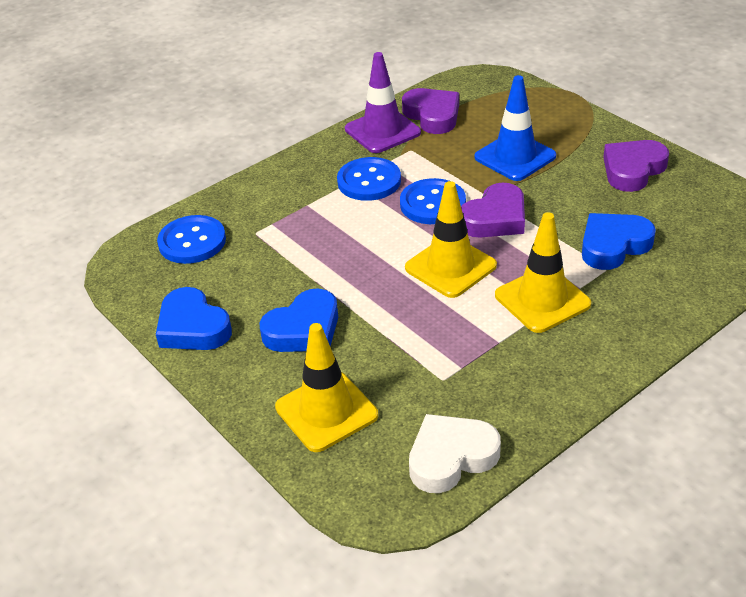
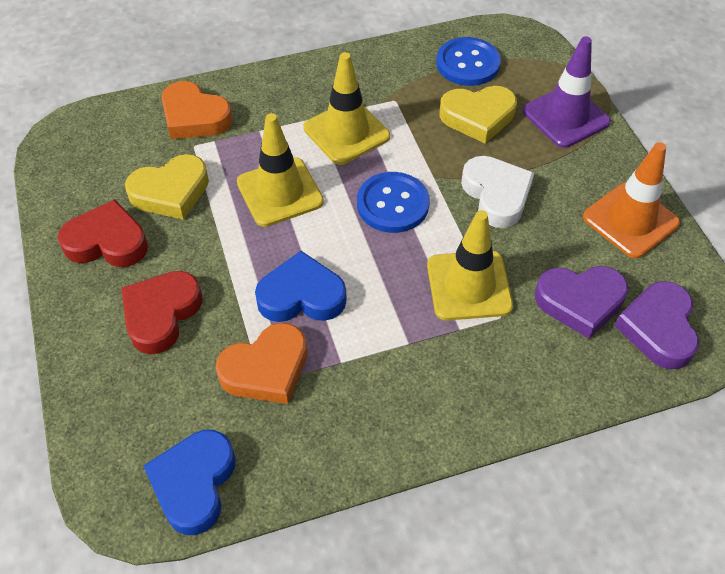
blue button: 3 -> 2
blue heart: 3 -> 2
blue traffic cone: 1 -> 0
orange heart: 0 -> 2
orange traffic cone: 0 -> 1
purple heart: 3 -> 2
red heart: 0 -> 2
yellow heart: 0 -> 2

